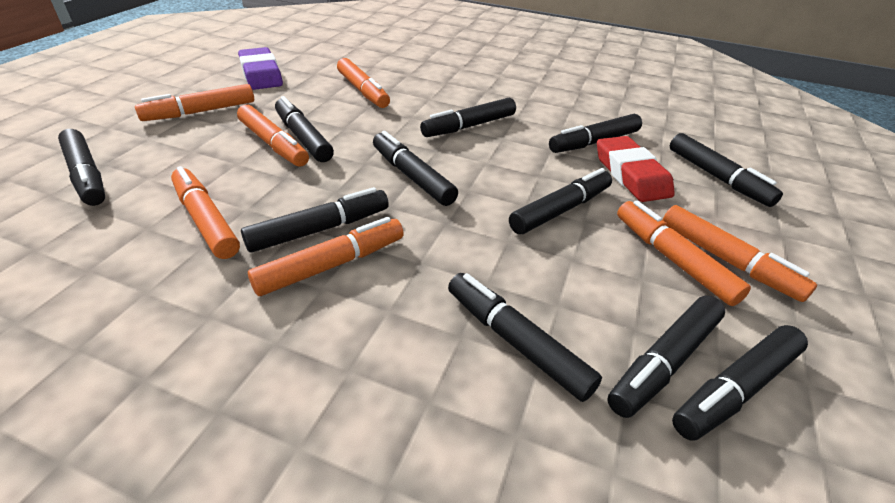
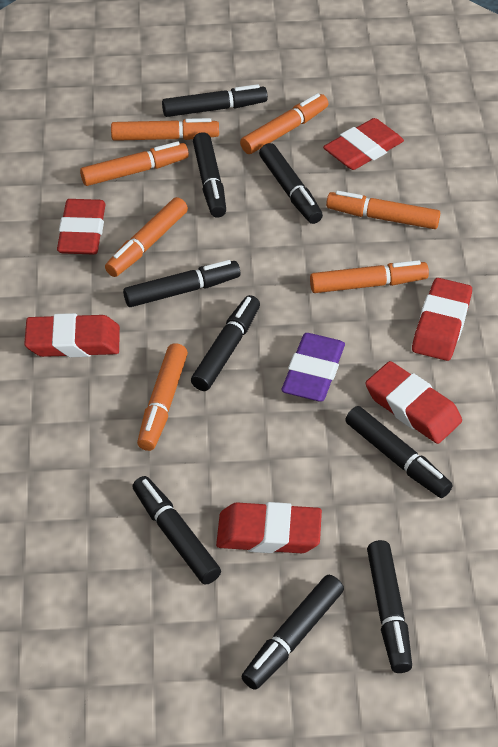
black marker: 11 -> 9
red eraser: 1 -> 6

